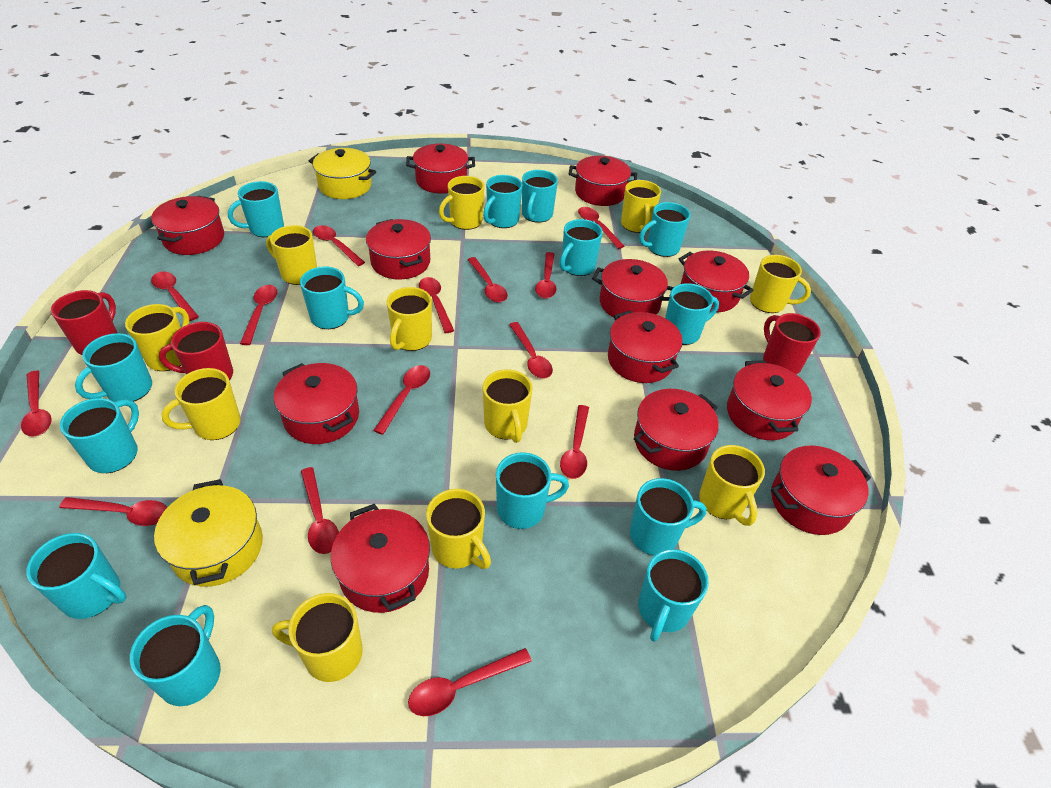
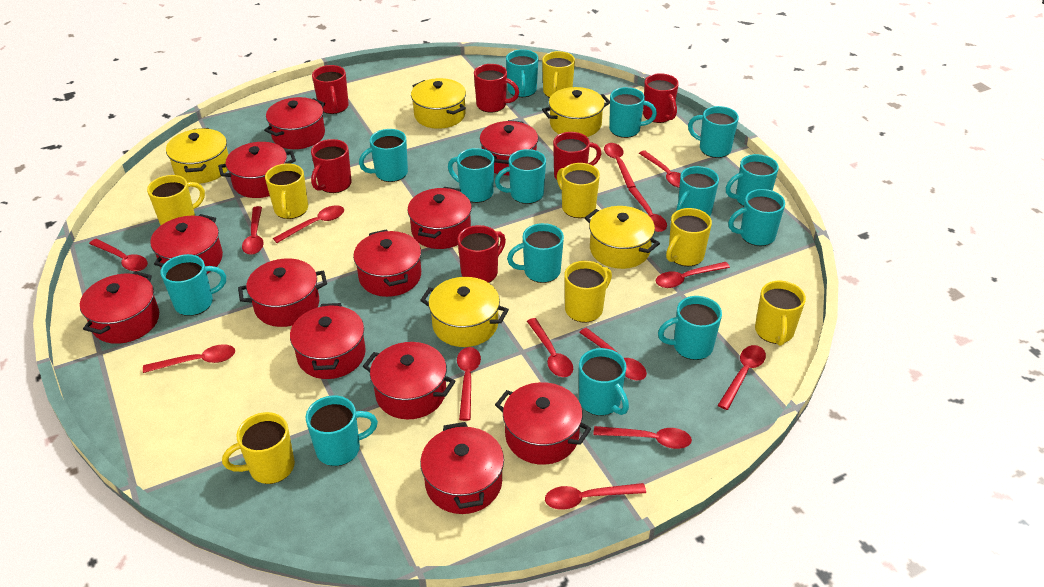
red mug: 3 -> 6
yellow mug: 11 -> 8
yellow pot: 2 -> 5

